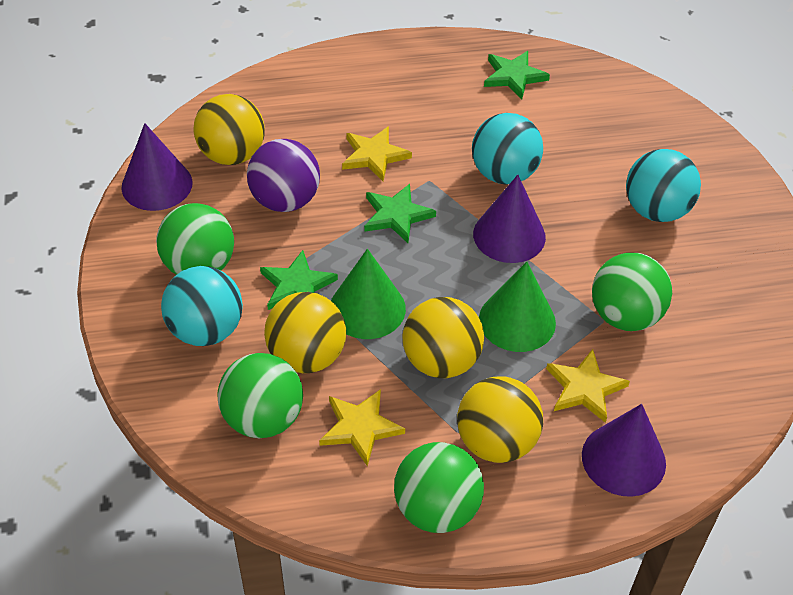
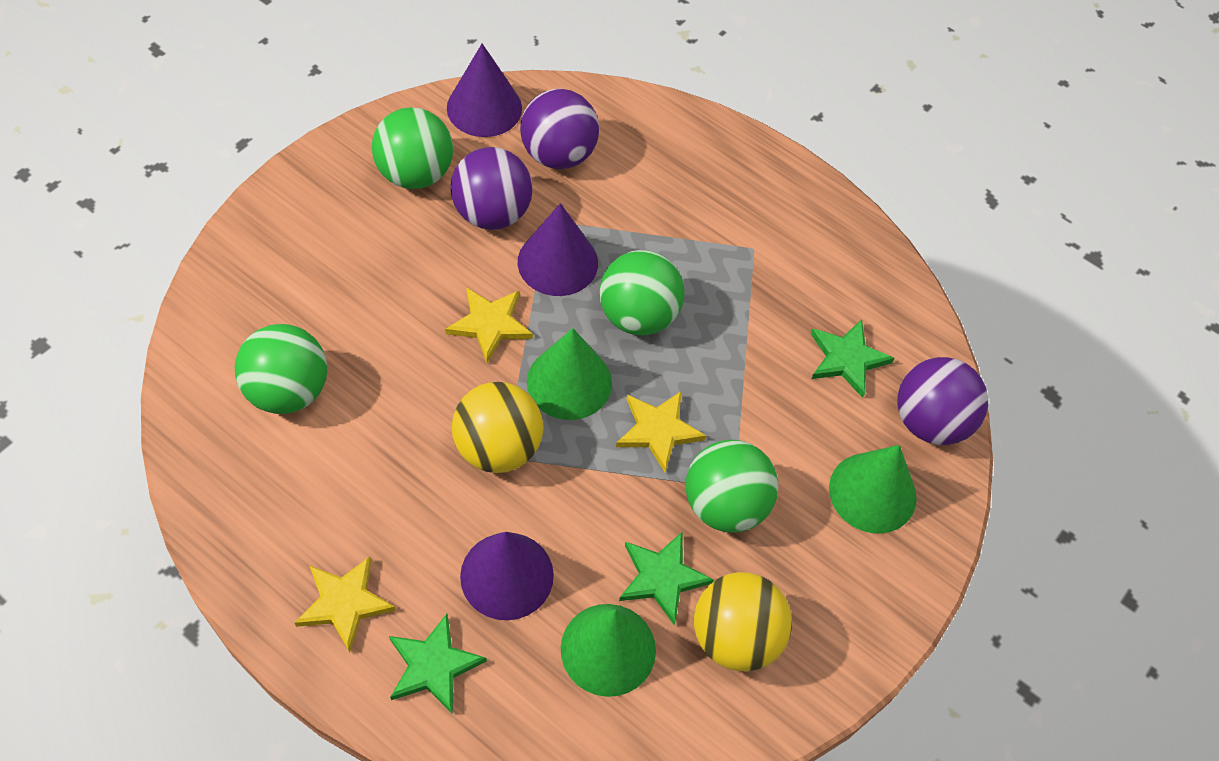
green cone: 2 -> 3
purple ball: 1 -> 3
turquoise ball: 3 -> 0
yellow ball: 4 -> 2

